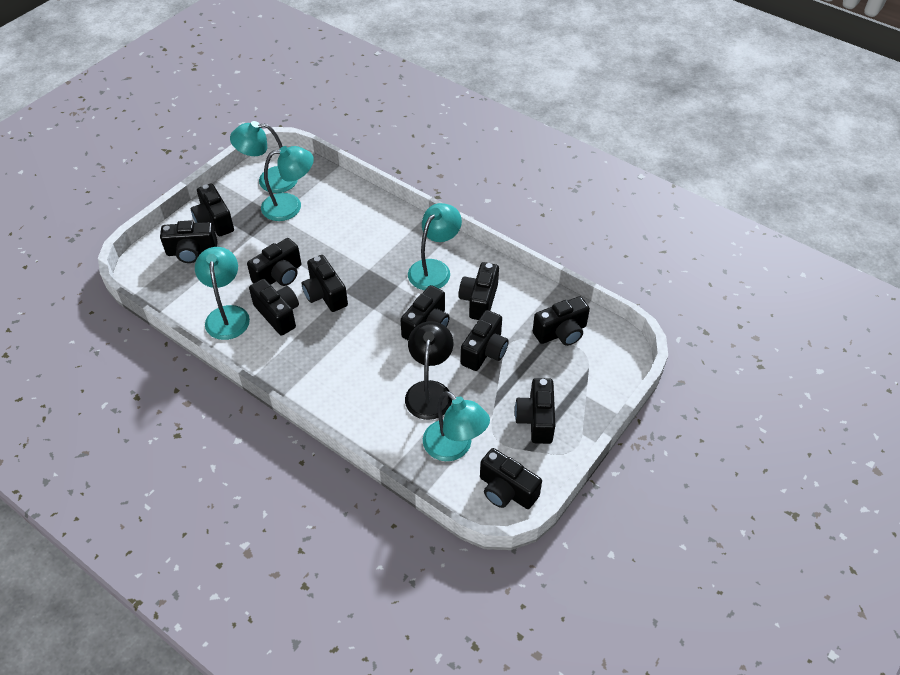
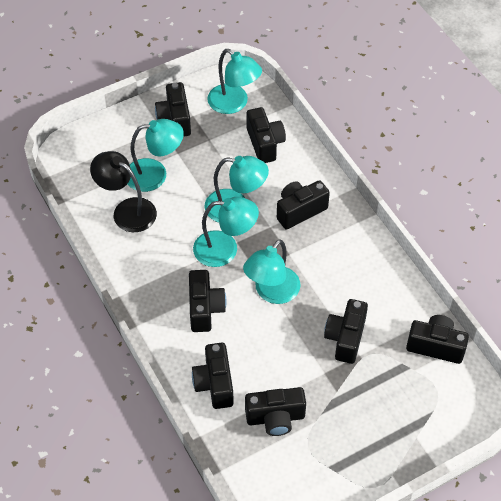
black camera: 11 -> 8

